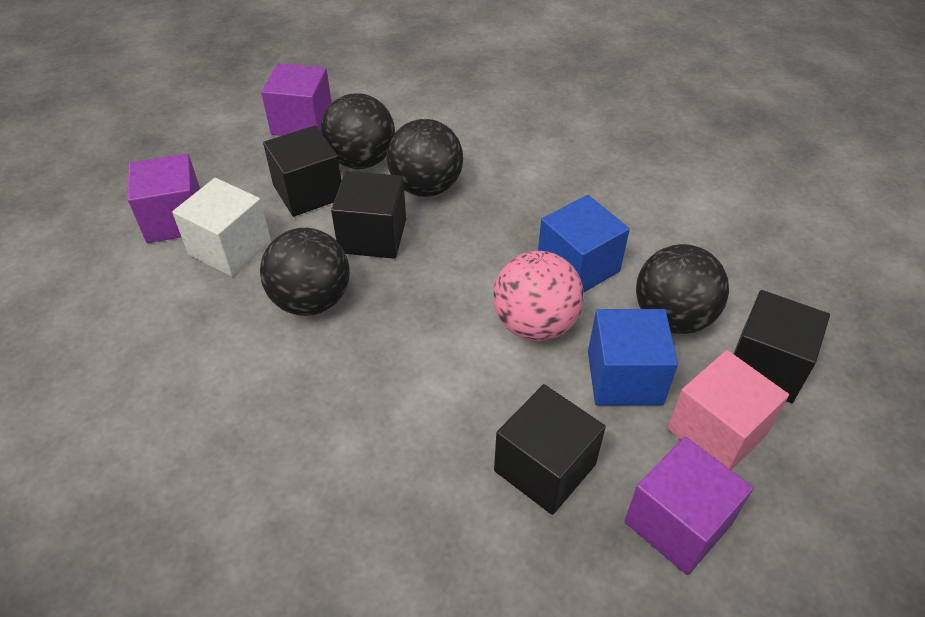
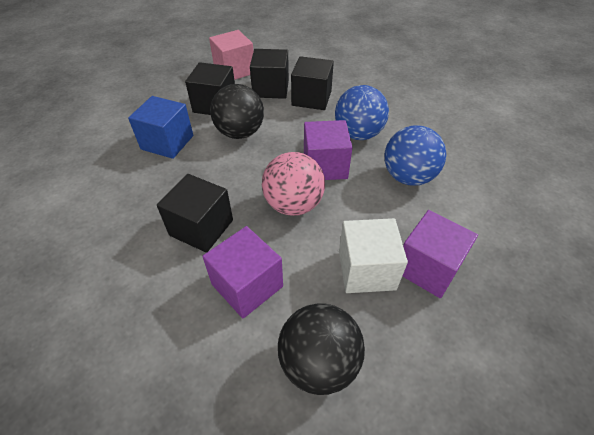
black ball: 4 -> 2
blue ball: 0 -> 2
blue cube: 2 -> 1

